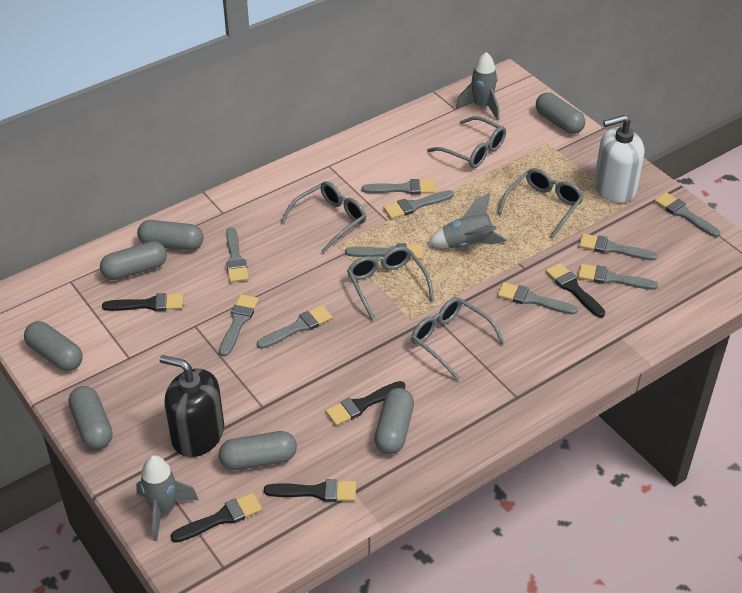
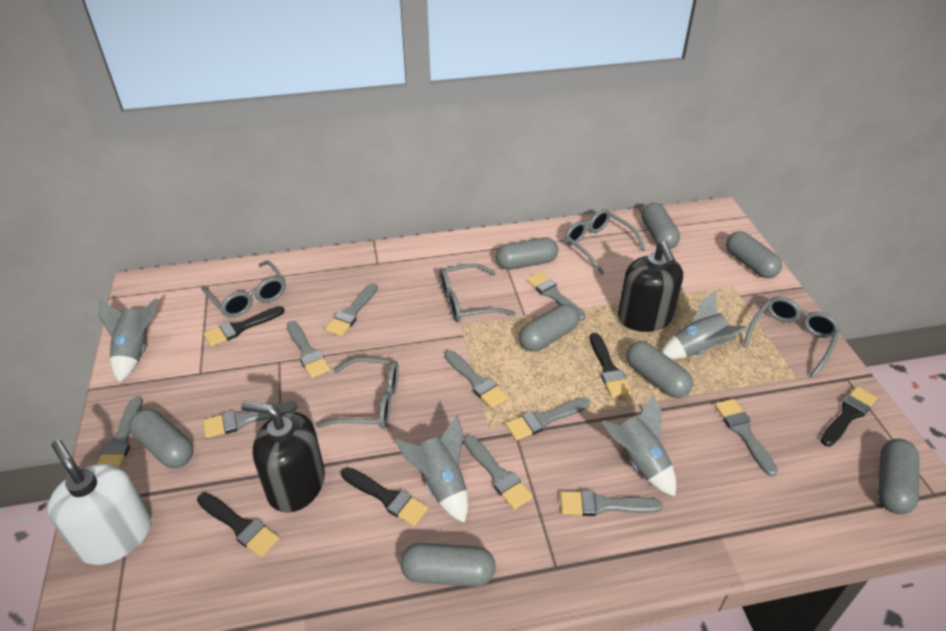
black soap dispenser: 1 -> 2
grey capsule: 7 -> 8
grey rocket: 3 -> 4

